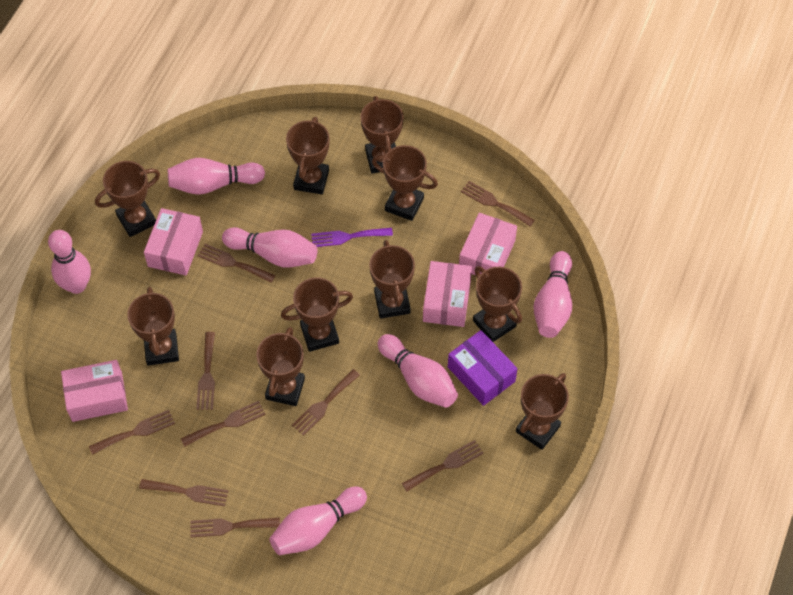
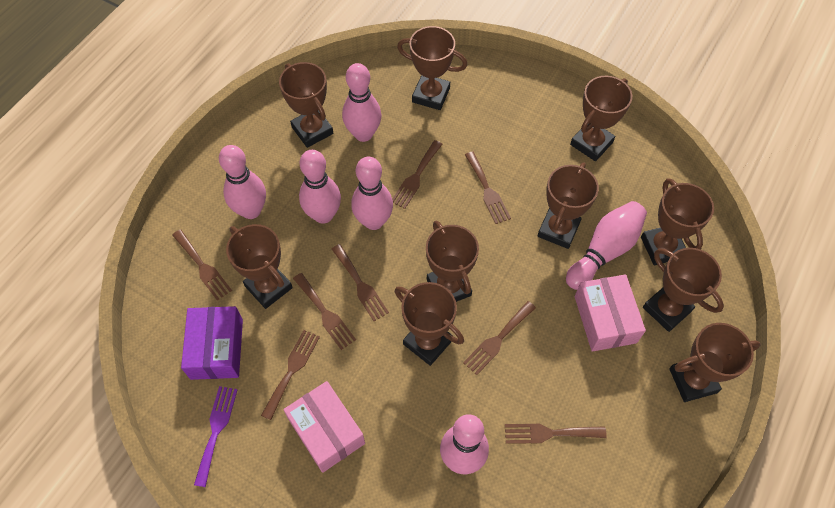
brown fork: 9 -> 8
pink box: 4 -> 2

